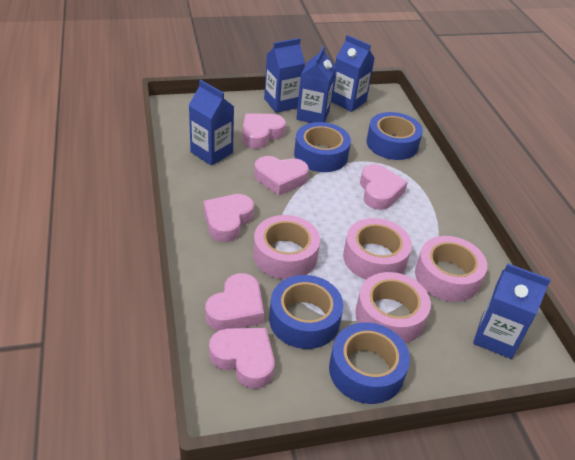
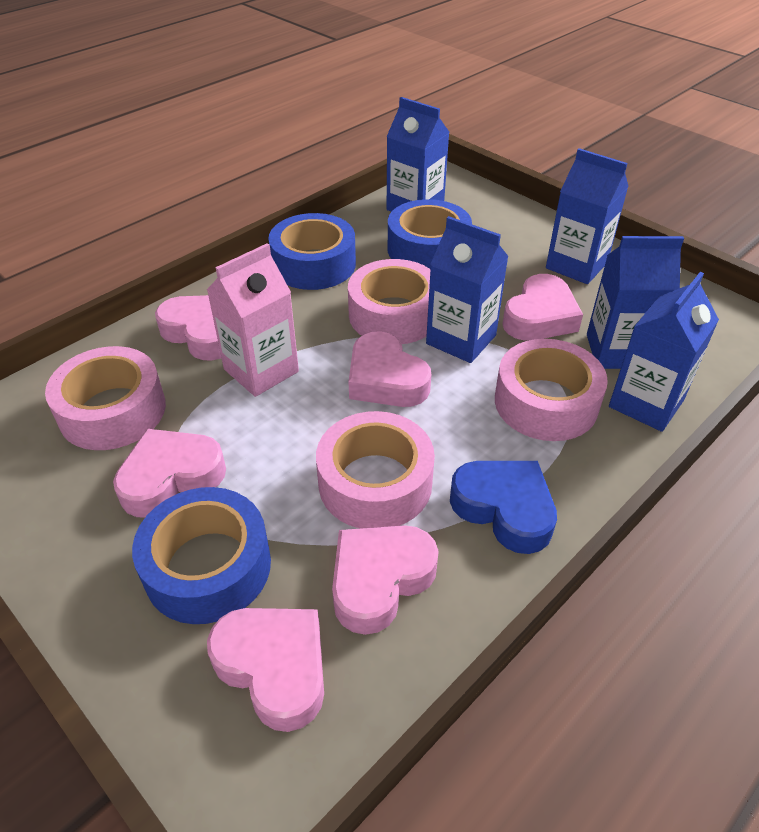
blue heart: 0 -> 1
blue tape: 4 -> 3
pink carton: 0 -> 1

